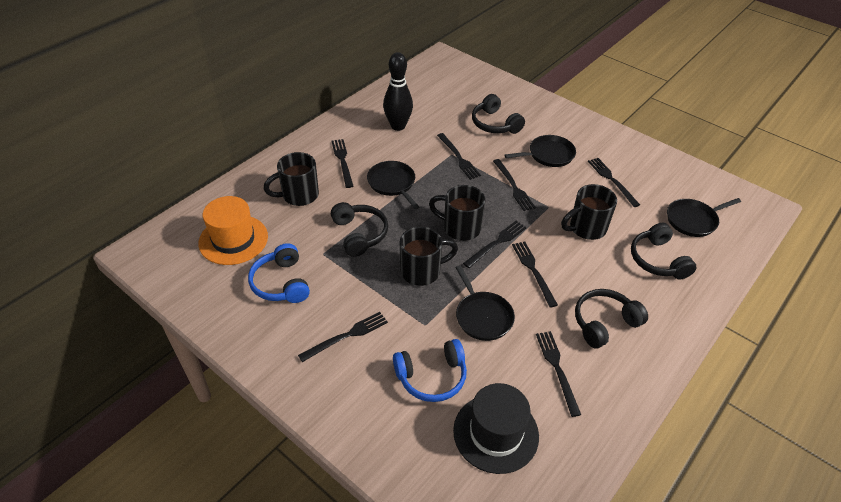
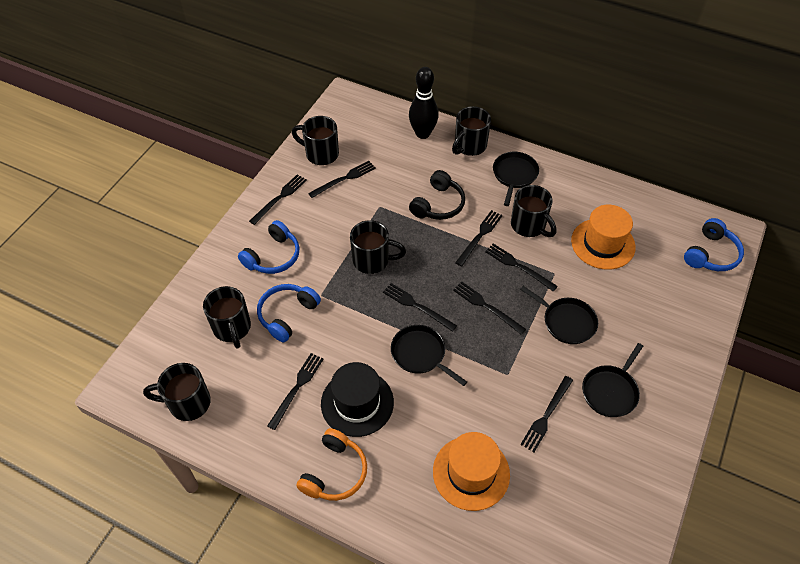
black headphones: 4 -> 1
black mug: 4 -> 6
blue headphones: 2 -> 3
orange hat: 1 -> 2
orange headphones: 0 -> 1

